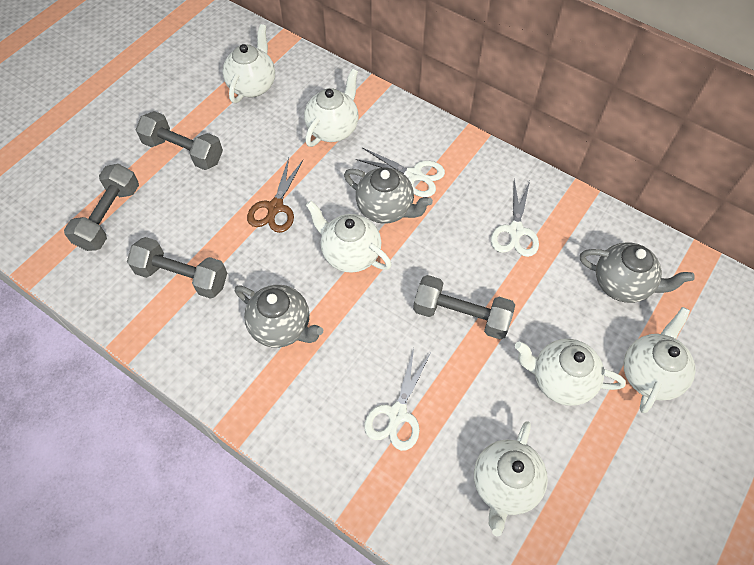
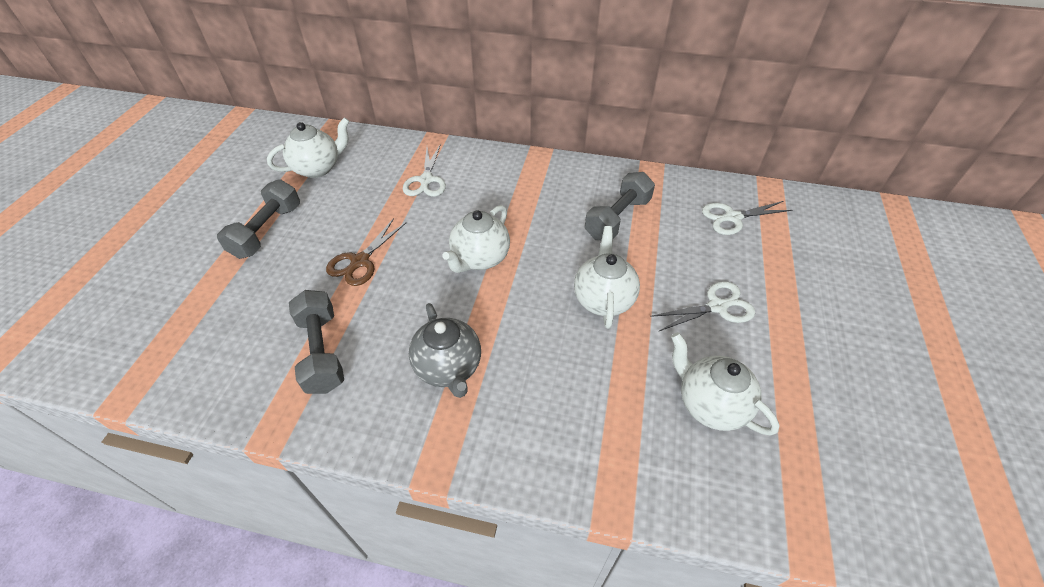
grey dumbbell: 4 -> 3
grey teapot: 3 -> 1
white teapot: 6 -> 4

